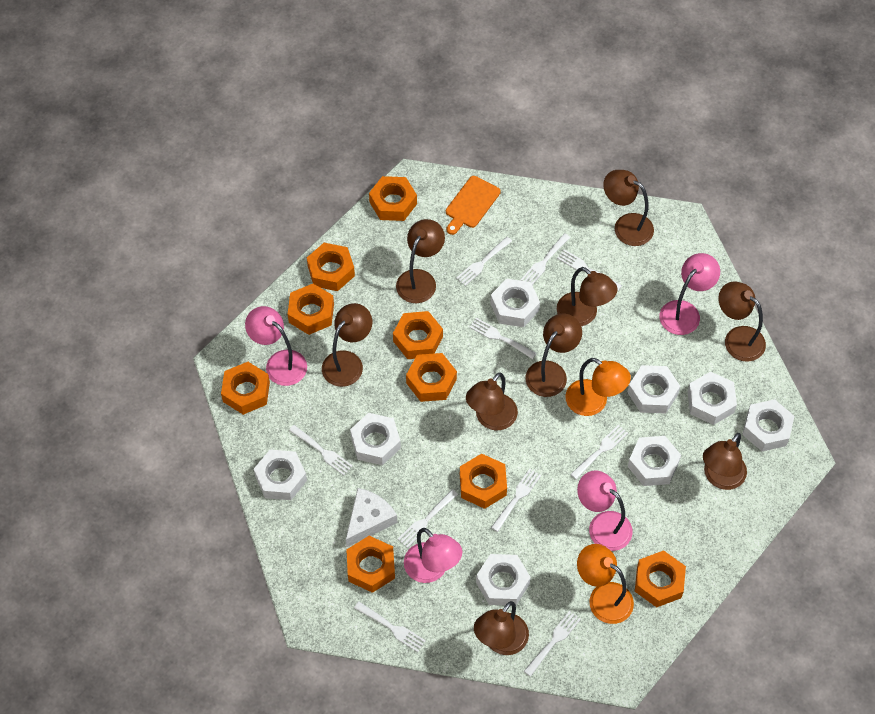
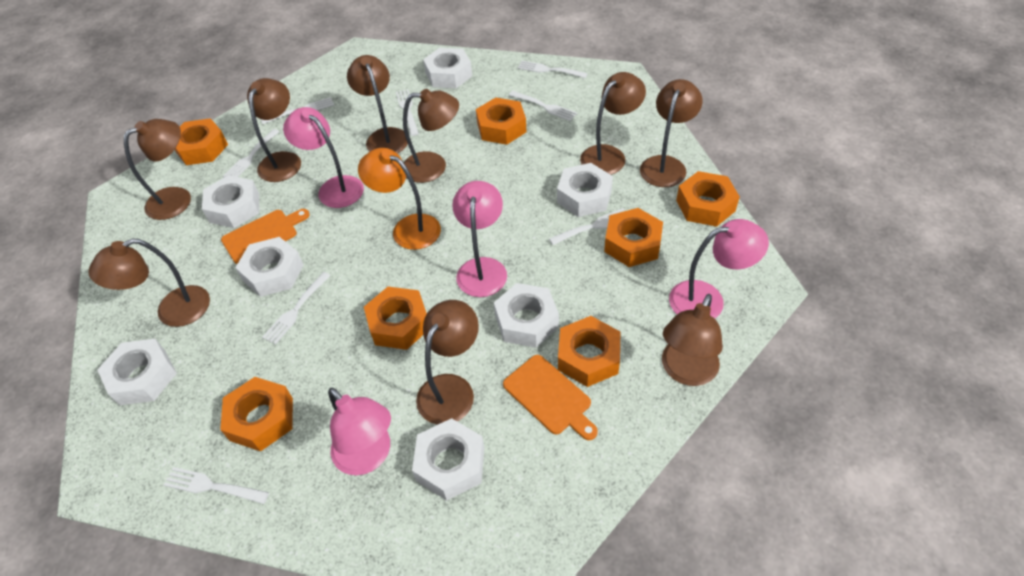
orange cutting board: 1 -> 2
orange lamp: 2 -> 1
orange nut: 9 -> 7
white cheese: 1 -> 0
white fork: 10 -> 8
white nut: 8 -> 7

